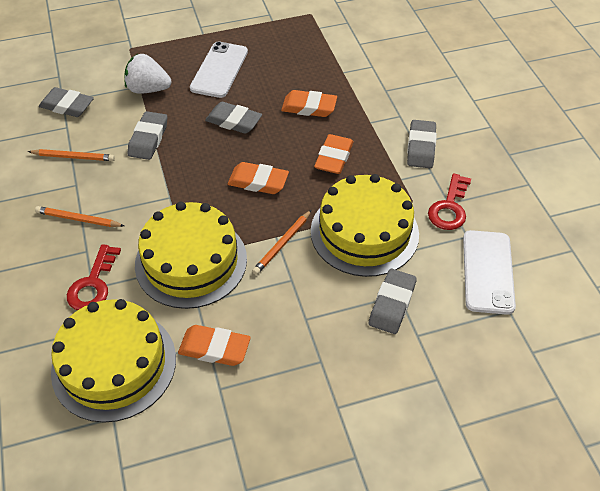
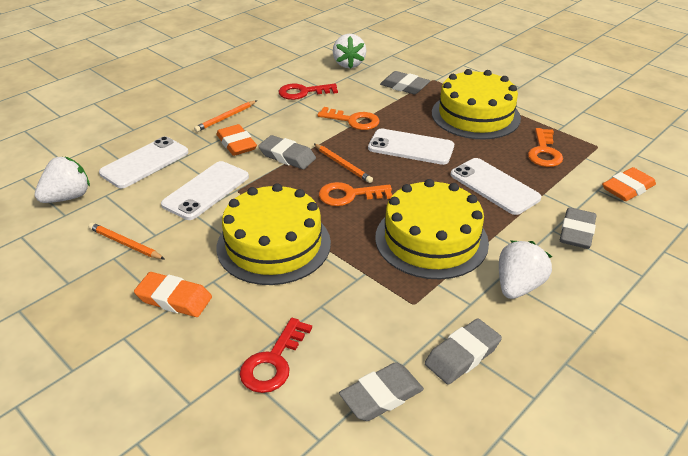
orange eraser: 4 -> 3
orange key: 0 -> 3
white phone: 2 -> 4
white strawberry: 1 -> 3

